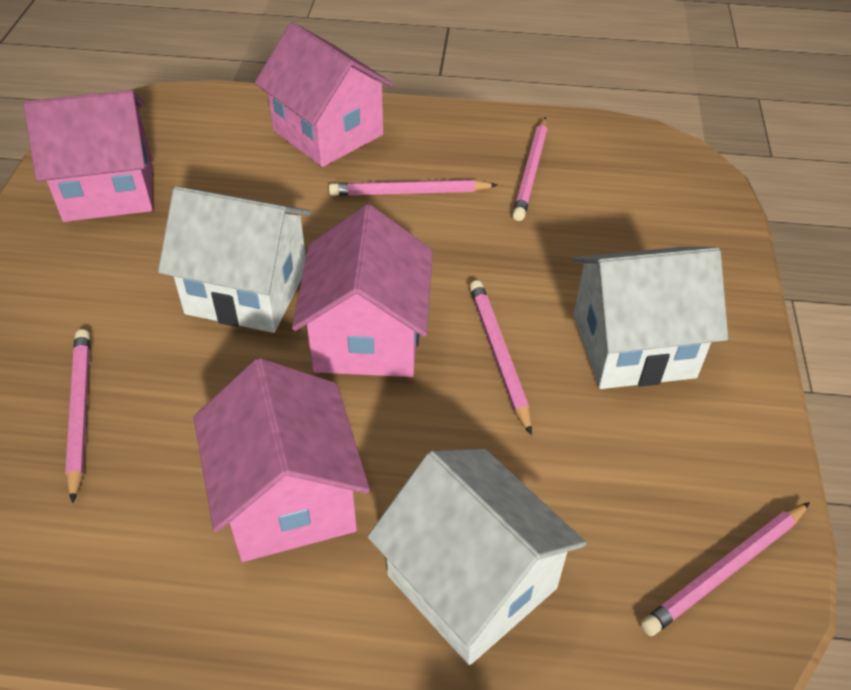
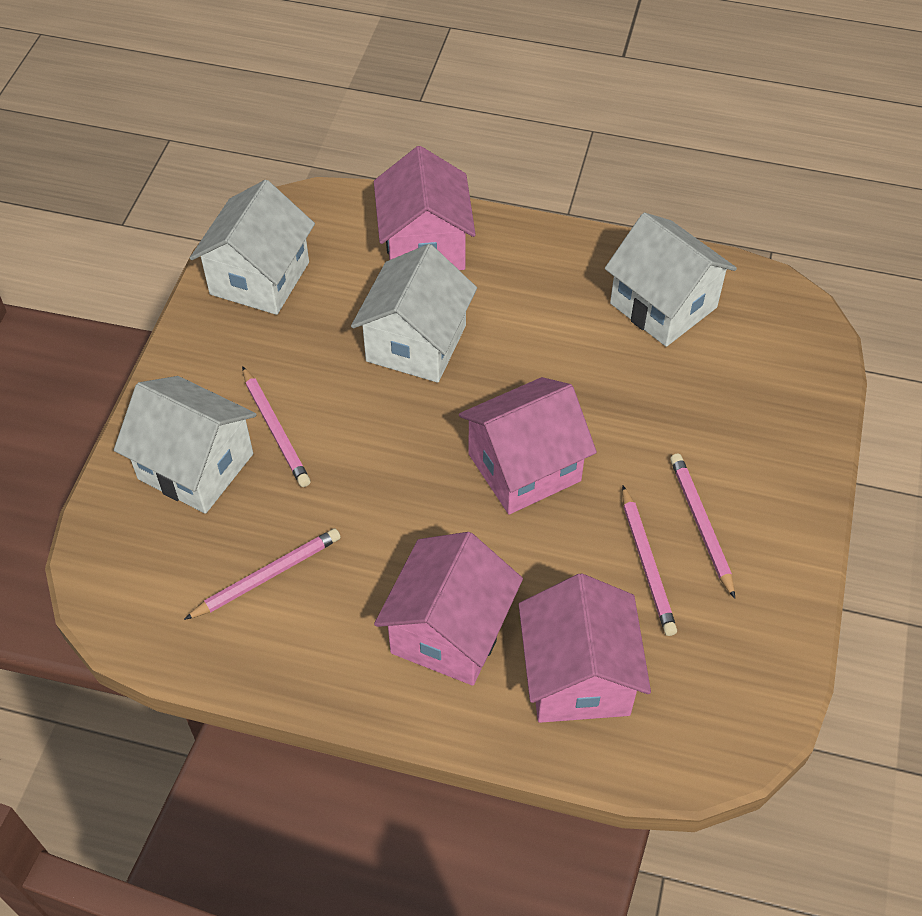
pink pencil: 5 -> 4
white house: 3 -> 4

